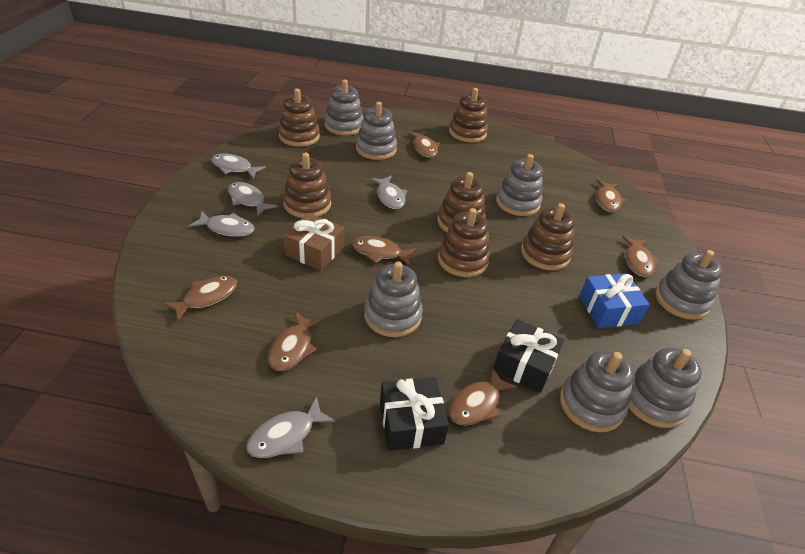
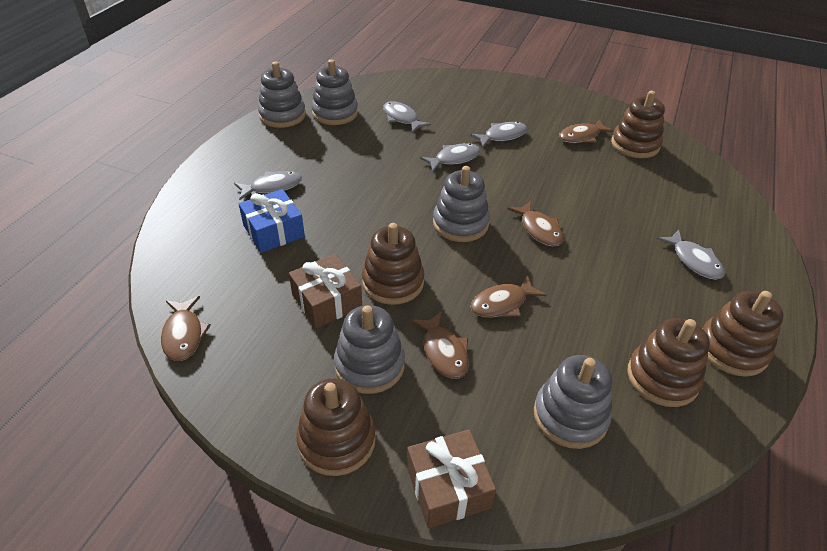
black gift: 2 -> 0
brown fish: 7 -> 5
brown gift: 1 -> 2
brown stacking toy: 6 -> 5
grey stacking toy: 7 -> 5

